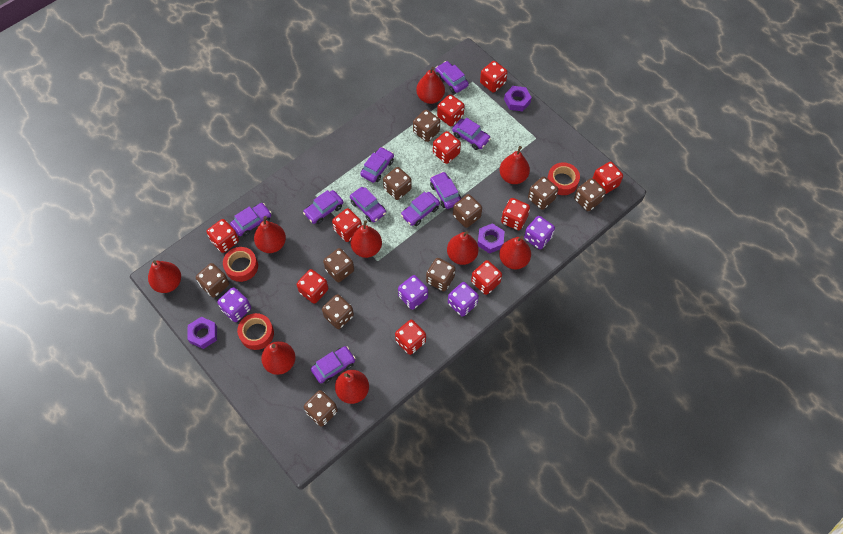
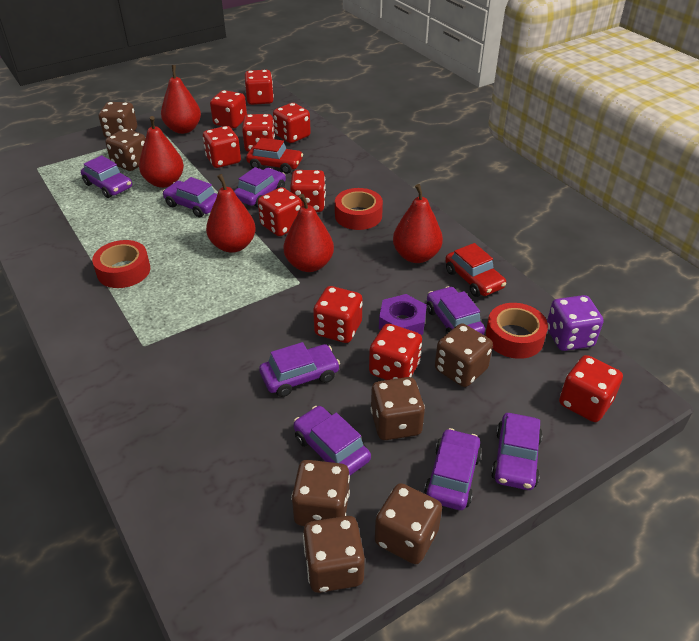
brown dice: 10 -> 7
purple car: 9 -> 8
purple dice: 4 -> 1
purple nut: 3 -> 1
red car: 0 -> 2
red pear: 9 -> 5

